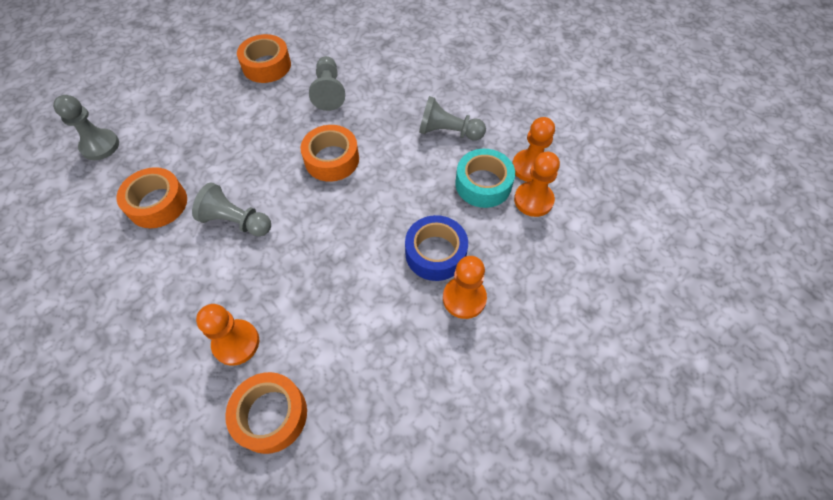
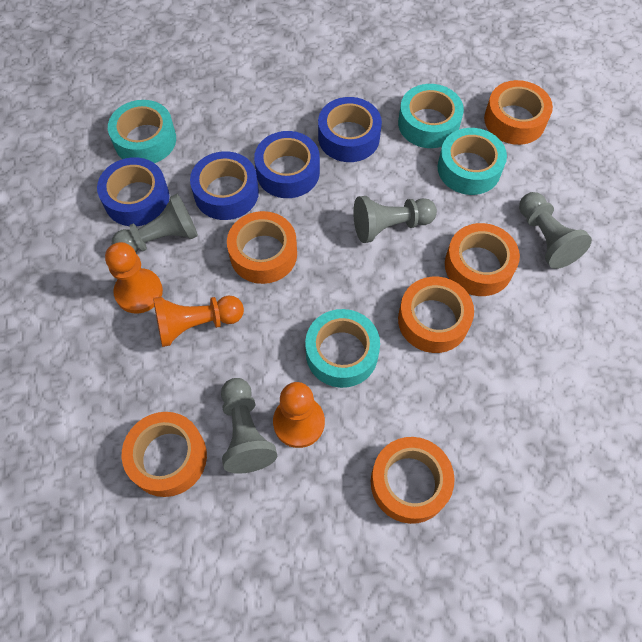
blue tape: 1 -> 4
orange pawn: 4 -> 3
orange tape: 4 -> 6
turquoise tape: 1 -> 4

